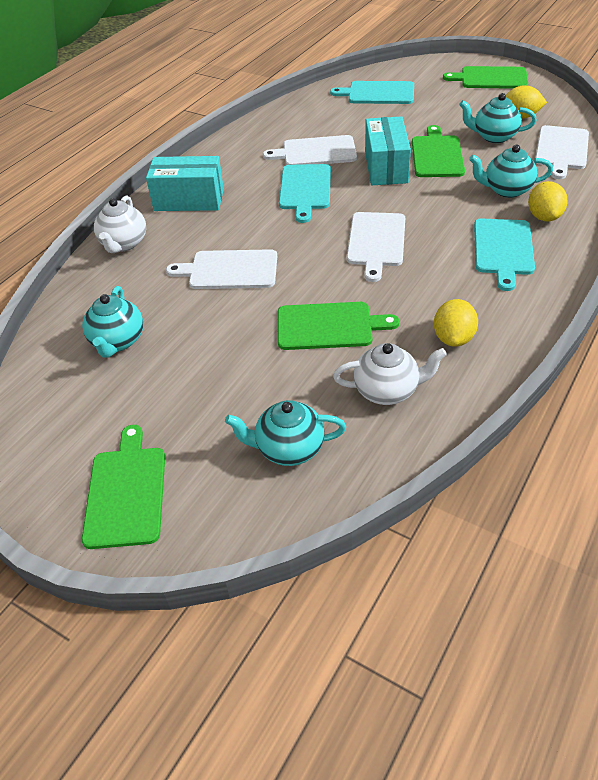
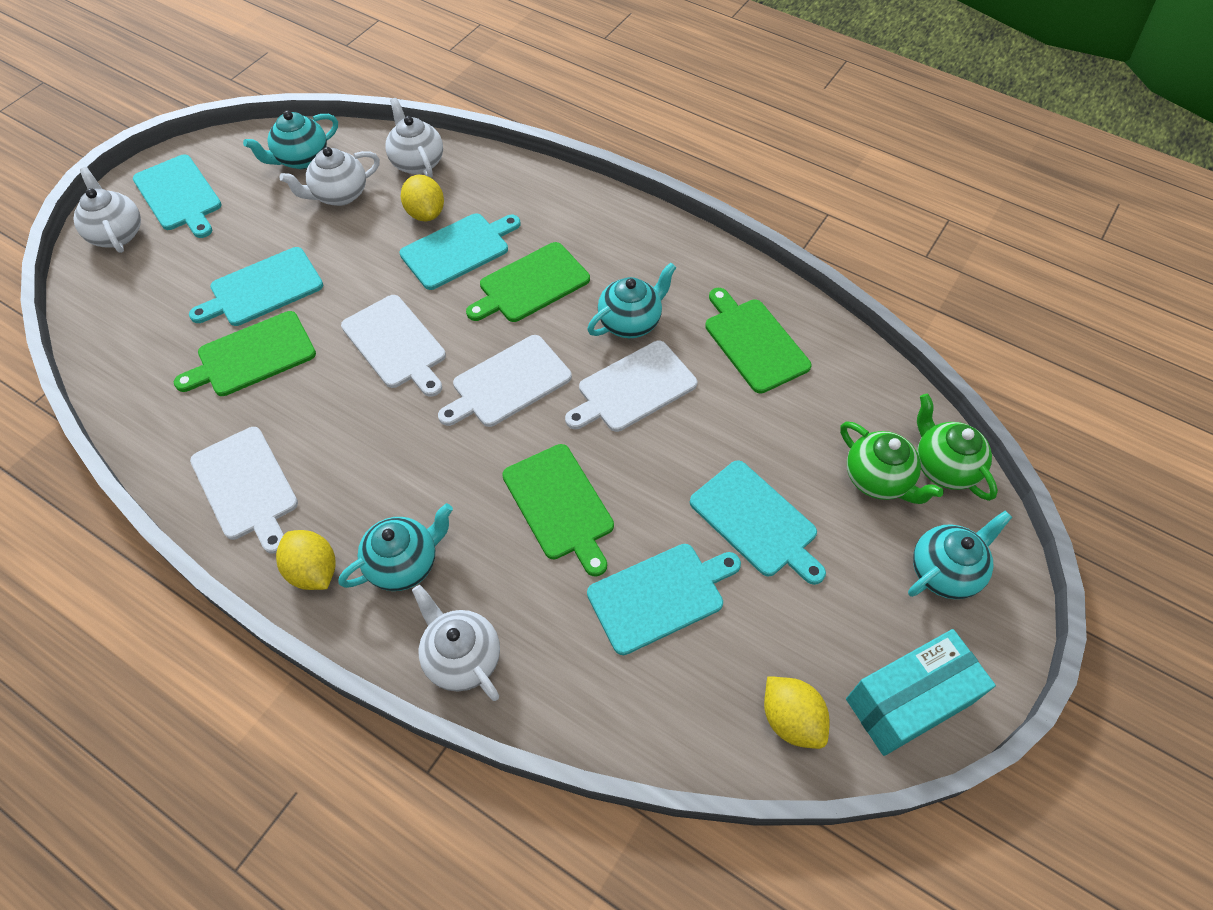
green teapot: 0 -> 2
turquoise box: 2 -> 1
turquoise cutting board: 3 -> 5
white teapot: 2 -> 4

